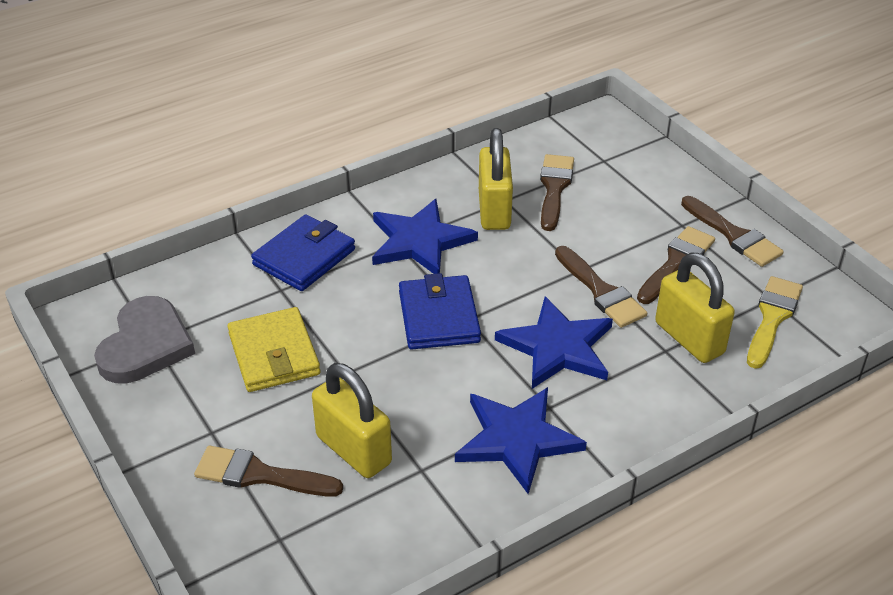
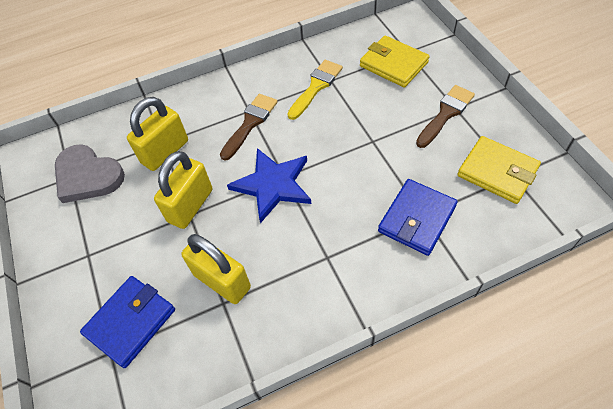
blue star: 3 -> 1
brown brush: 5 -> 2
yellow wallet: 1 -> 2

